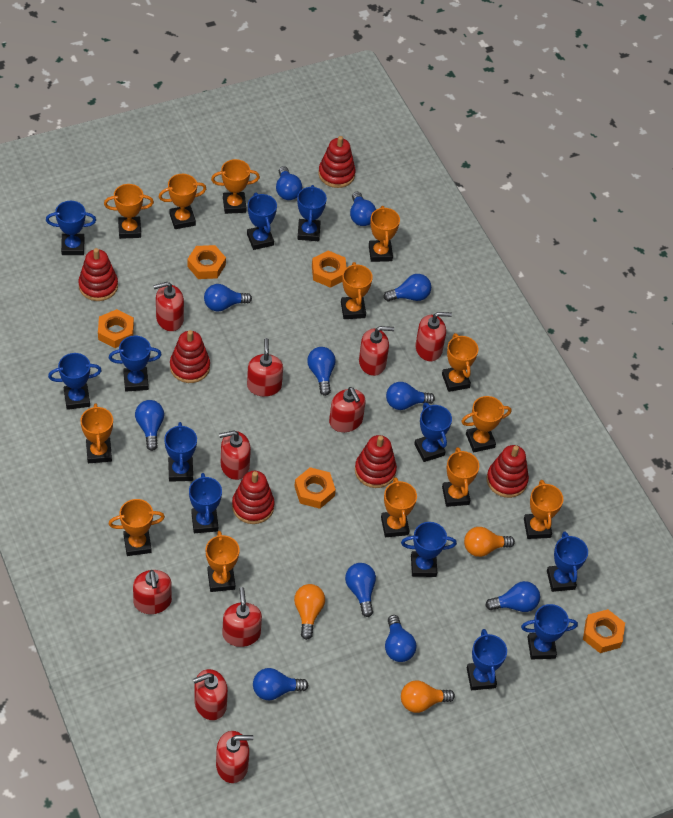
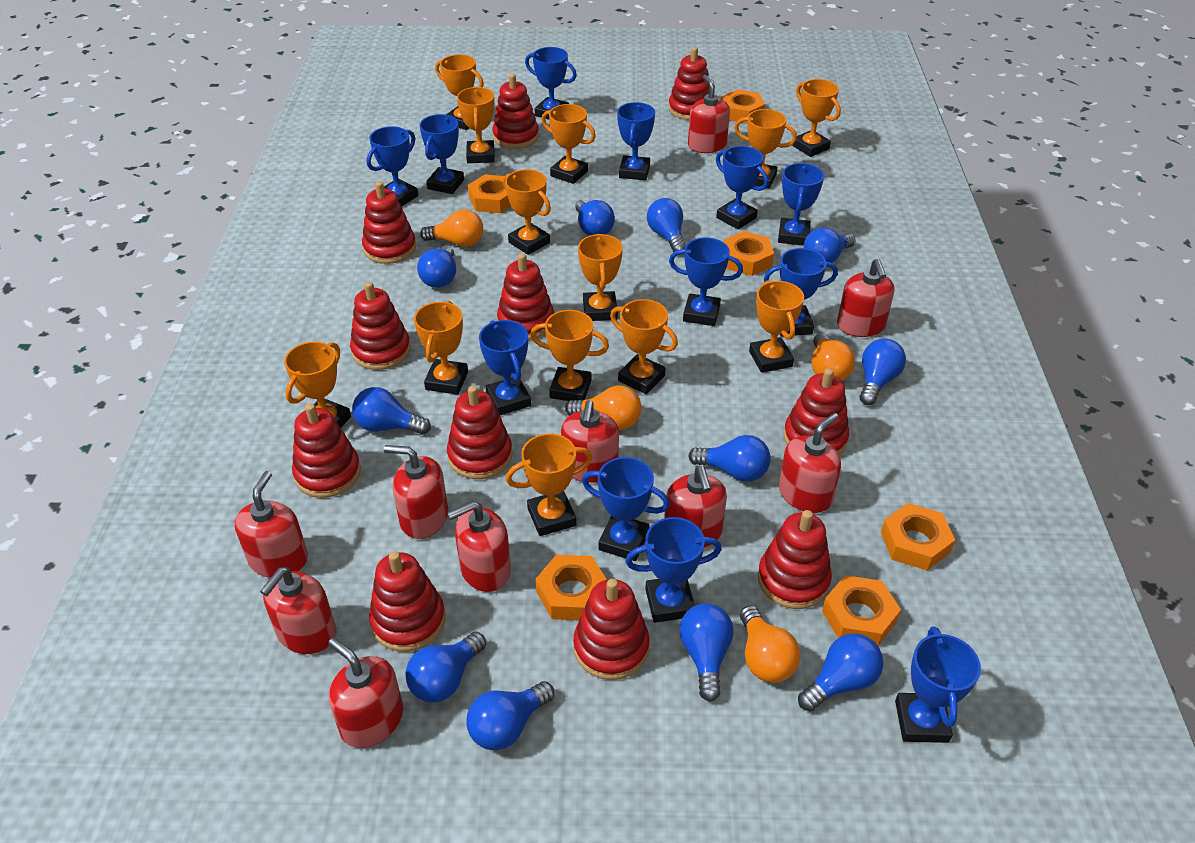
orange light bulb: 3 -> 4
orange nut: 5 -> 6
red stacking toy: 6 -> 11

